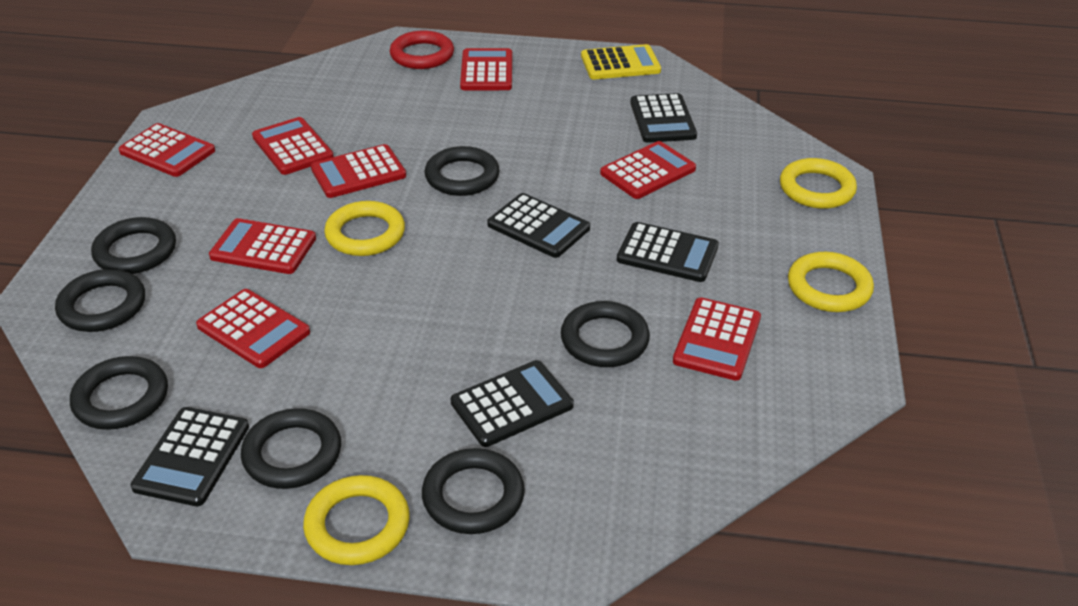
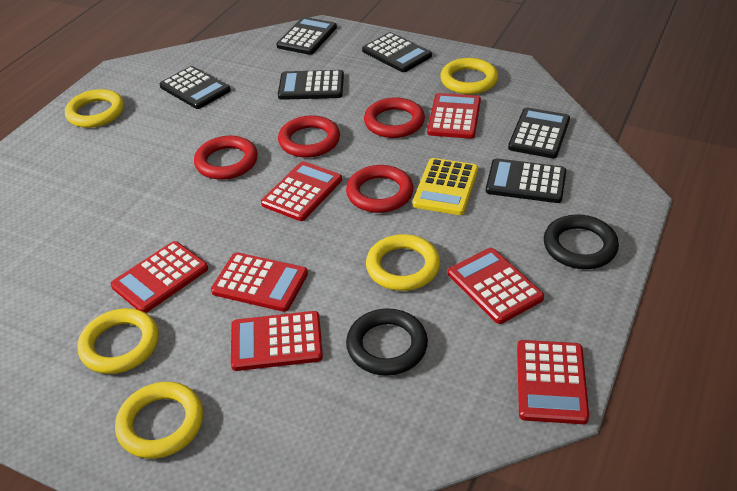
black calculator: 5 -> 6
black ring: 7 -> 2
red calculator: 8 -> 7
red ring: 1 -> 4
yellow ring: 4 -> 5

